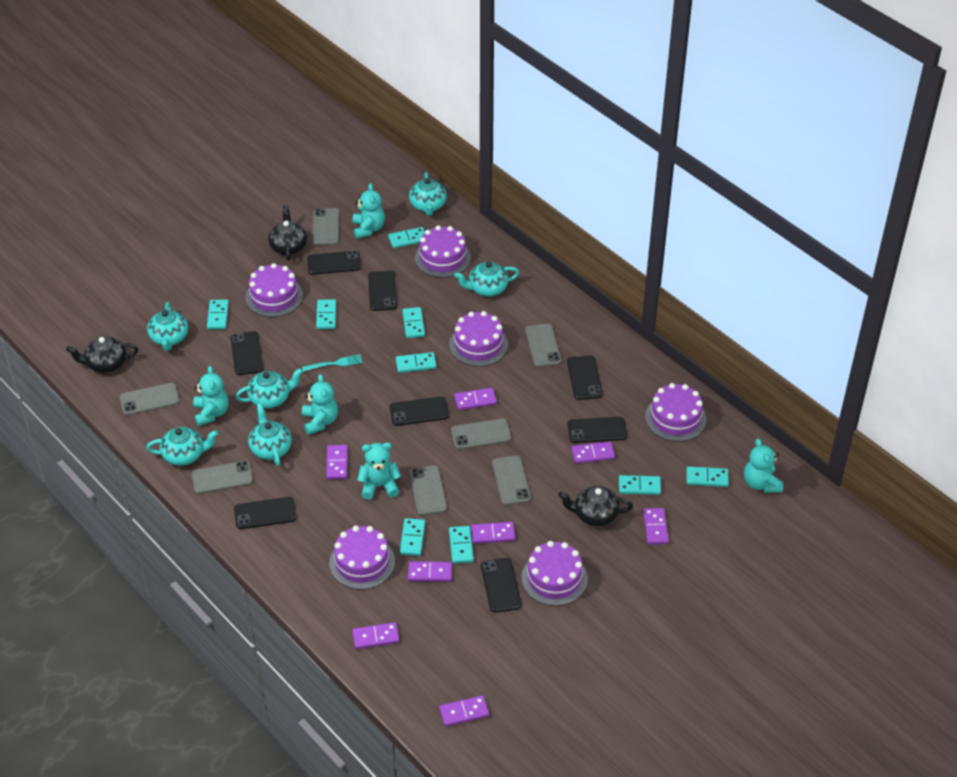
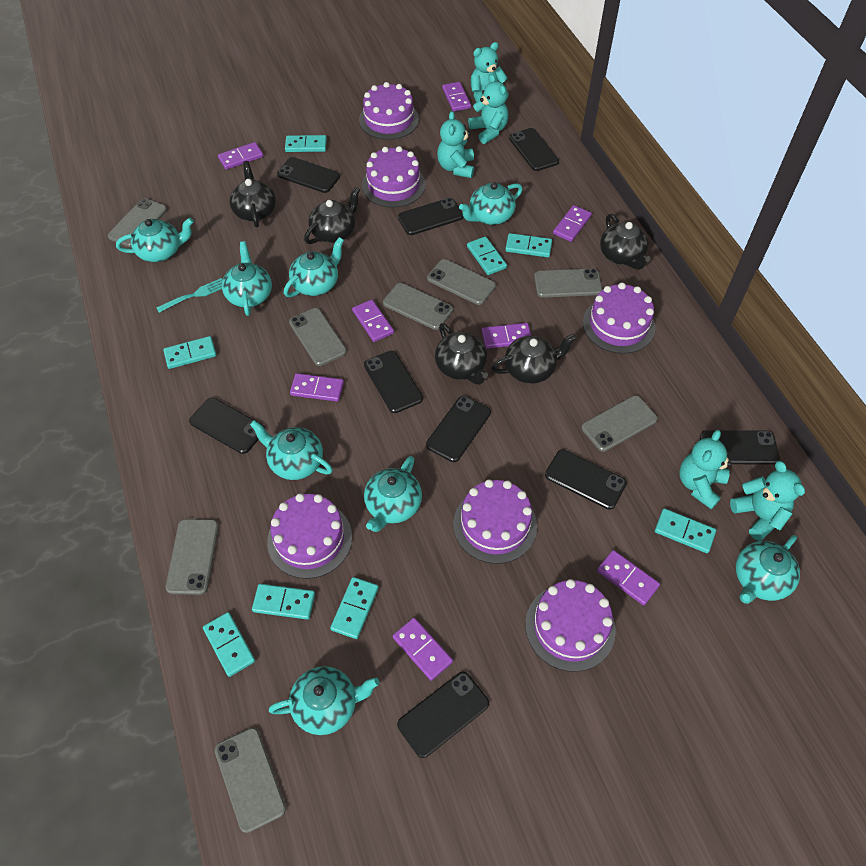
black phone: 8 -> 9
black teapot: 3 -> 5
grey phone: 7 -> 8
turquoise domino: 9 -> 8
turquoise teapot: 6 -> 8

